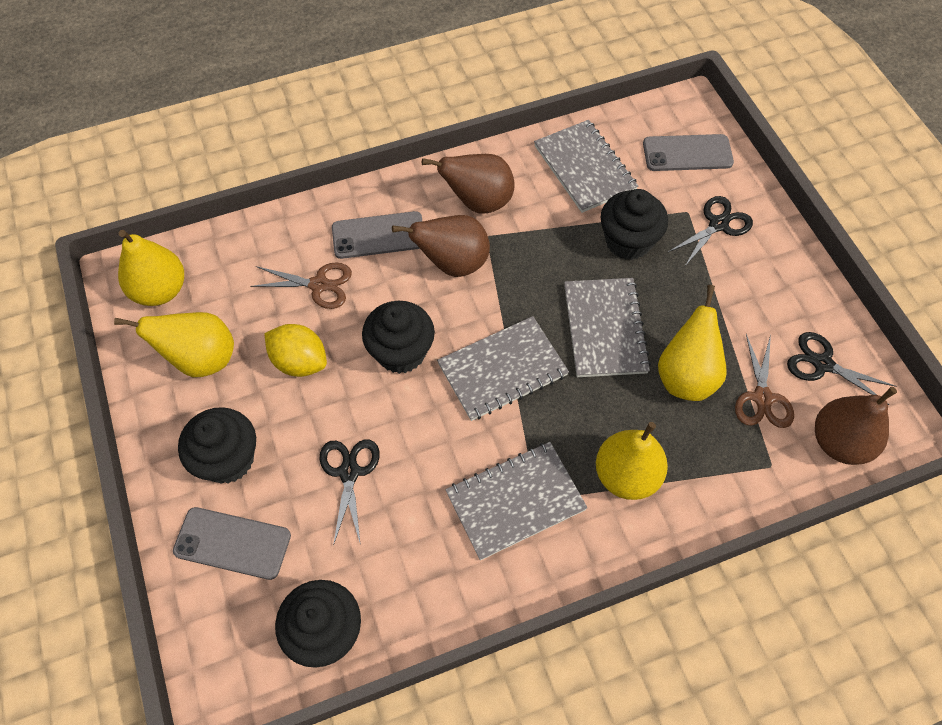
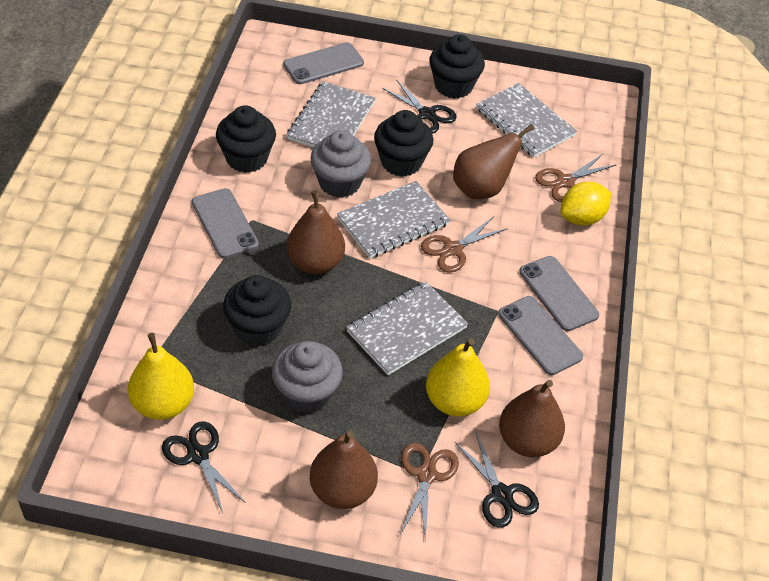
brown pear: 3 -> 4
brown scissors: 2 -> 3
grey cupcake: 0 -> 2
grey phone: 3 -> 4
yellow pear: 4 -> 2

